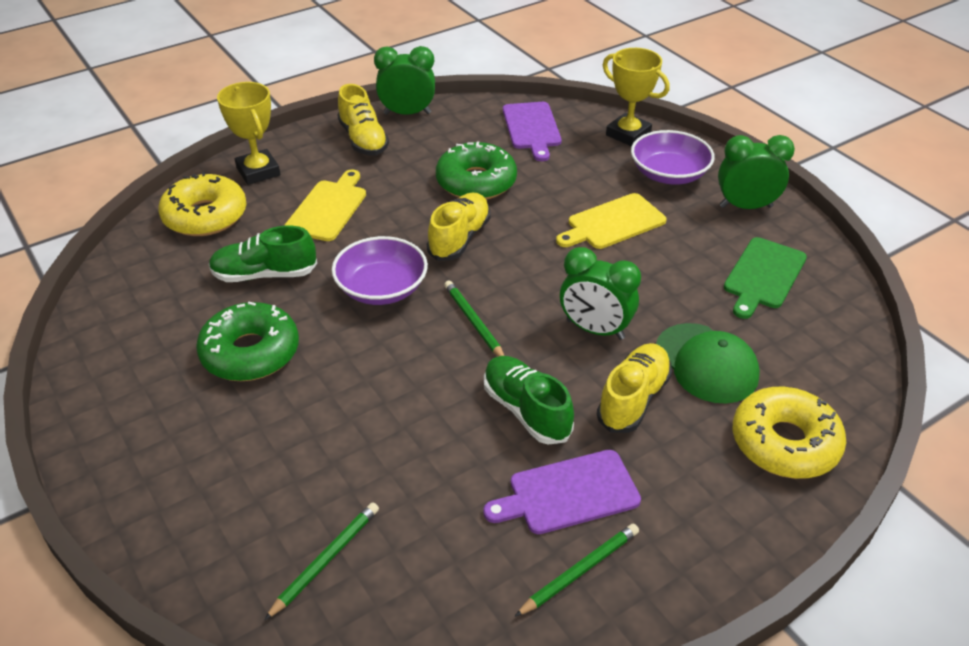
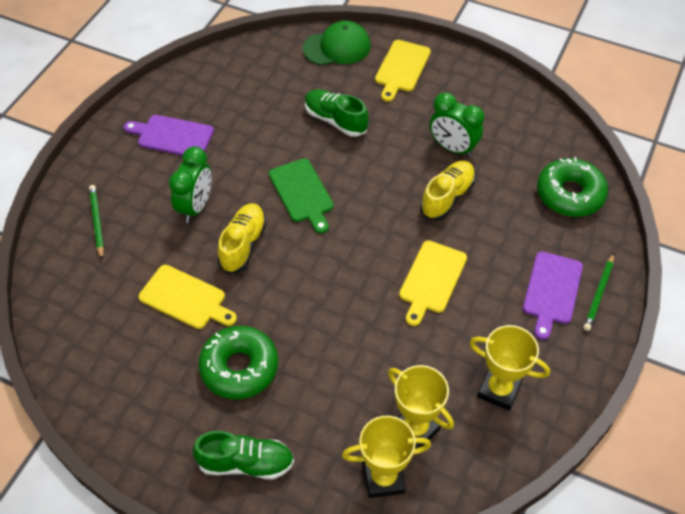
green clock: 3 -> 2
green pencil: 3 -> 2
purple bowl: 2 -> 0
yellow cutting board: 2 -> 3
yellow donut: 2 -> 0
yellow shoe: 3 -> 2
yellow trophy: 2 -> 3

